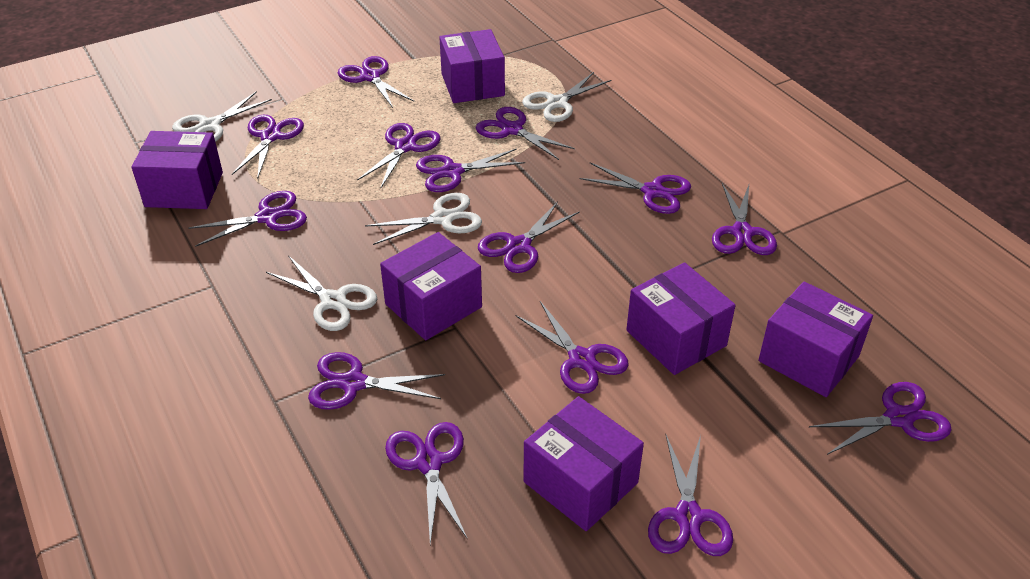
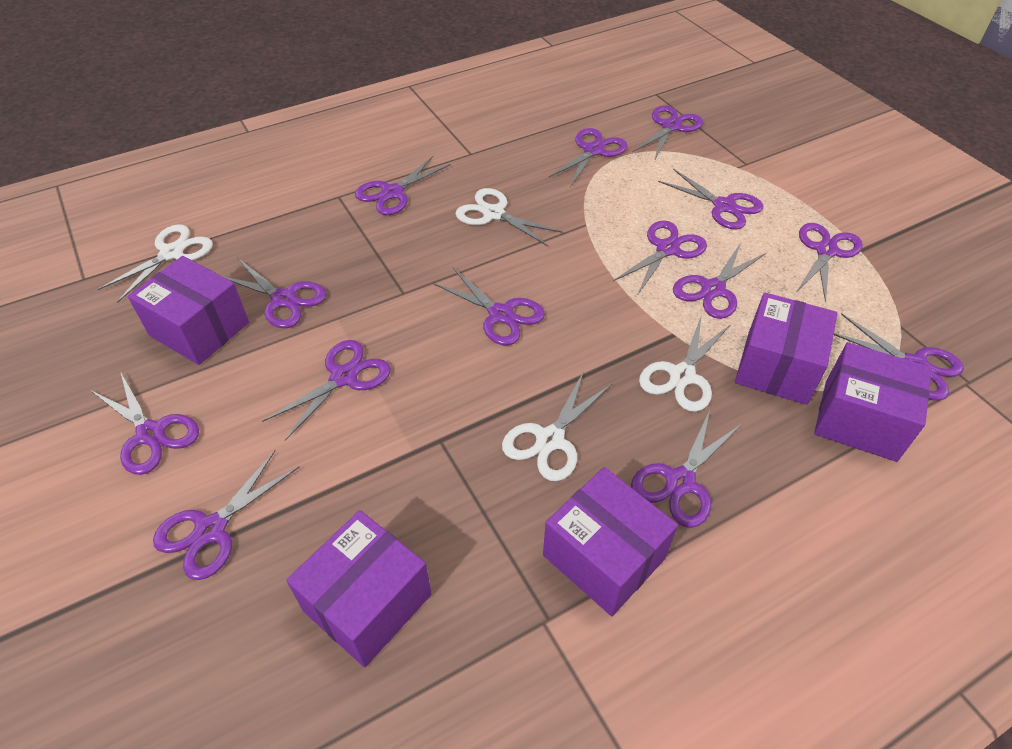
purple box: 6 -> 5

